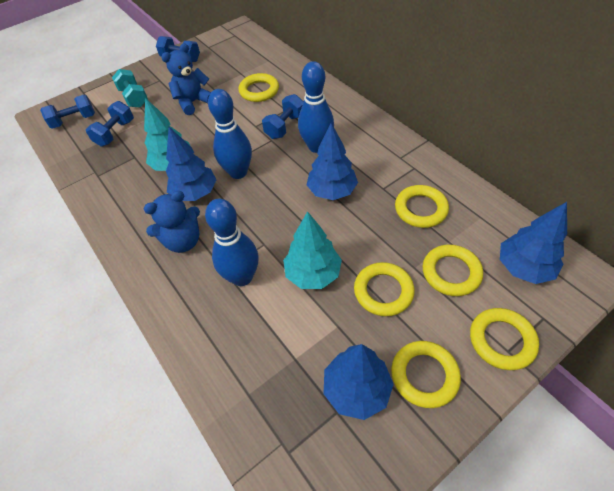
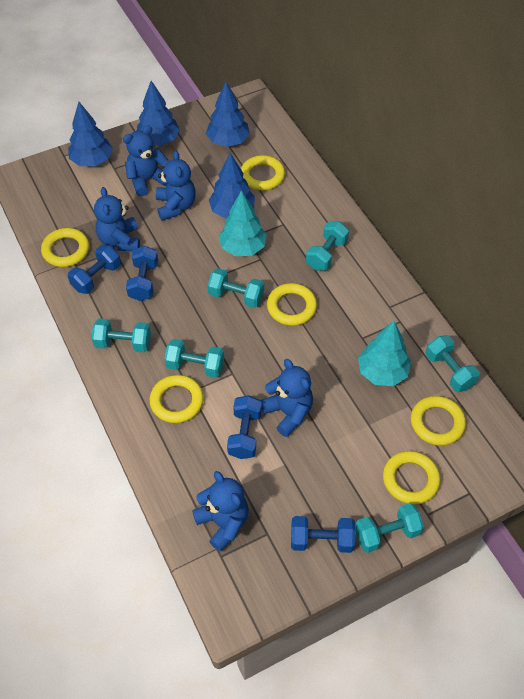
blue bowling pin: 3 -> 0
blue teddy bear: 2 -> 5
turquoise dumbbell: 1 -> 6

